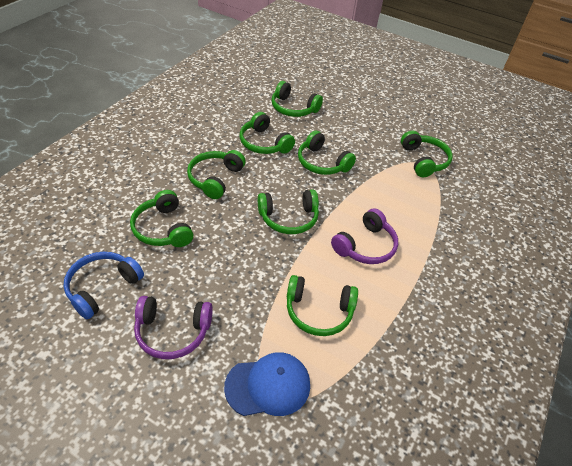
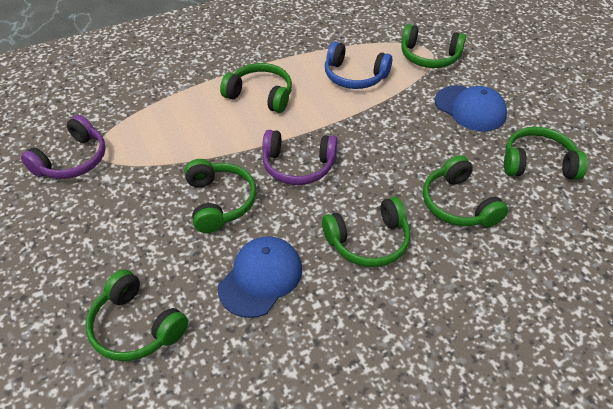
blue cap: 1 -> 2
green headphones: 8 -> 7

